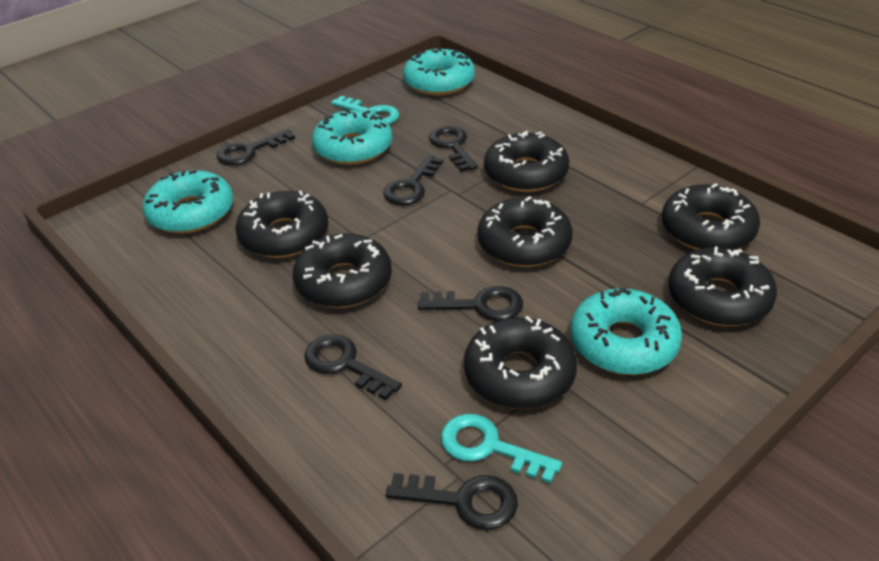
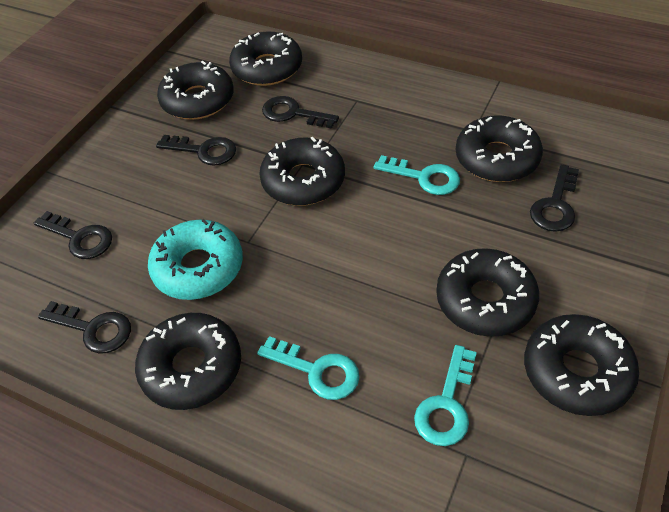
black key: 6 -> 5
turquoise donut: 4 -> 1
turquoise key: 2 -> 3

